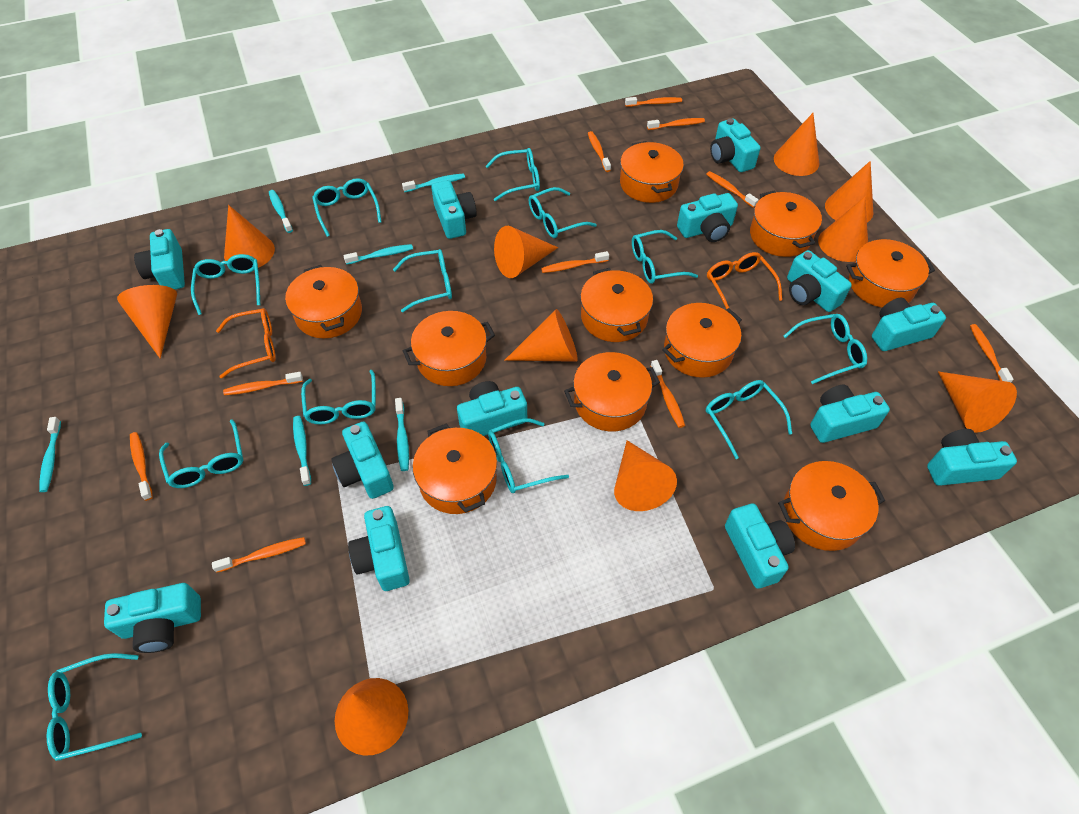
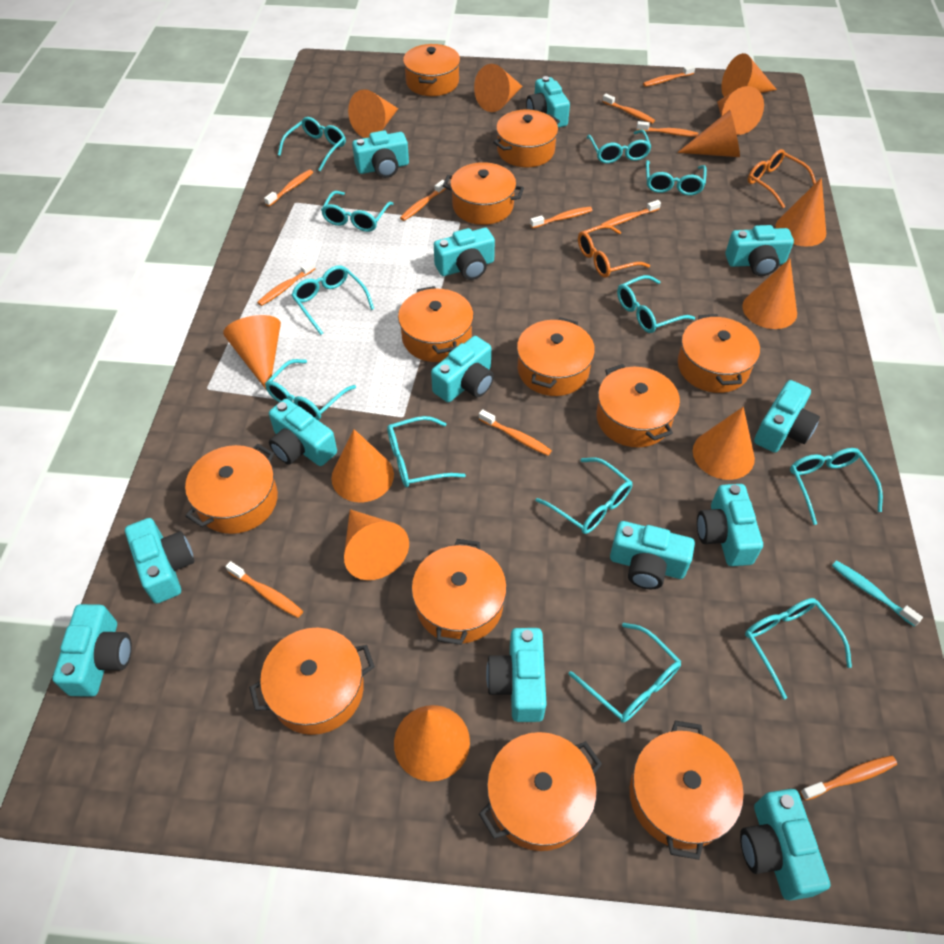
orange cone: 10 -> 12
orange pot: 10 -> 12
orange toothbrush: 10 -> 11
turquoise toothbrush: 6 -> 1

